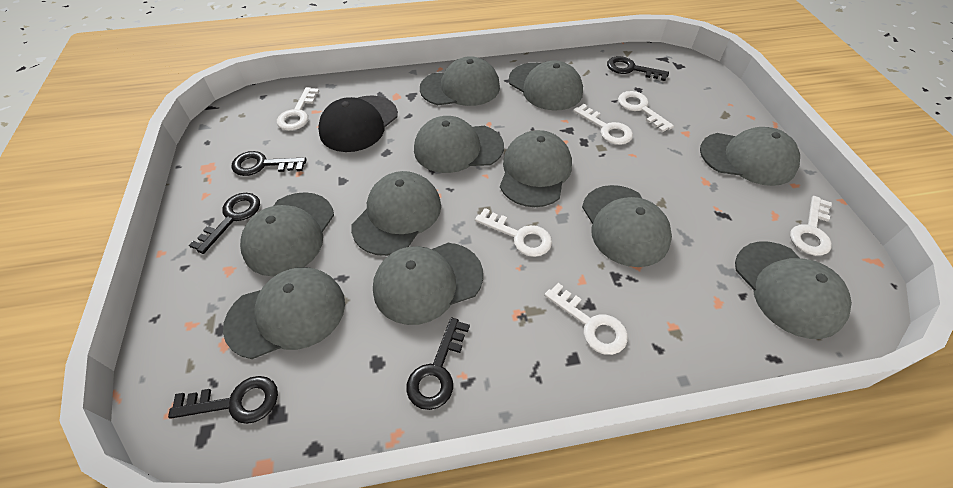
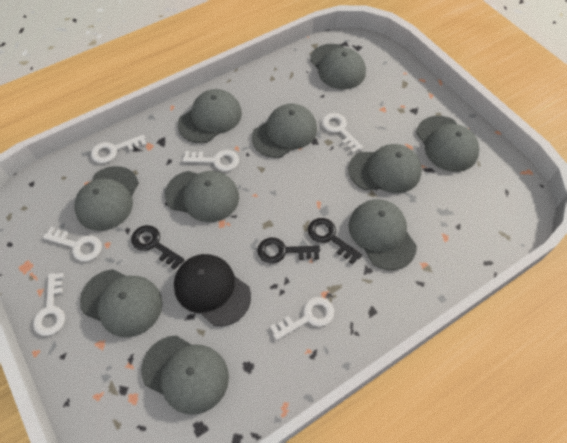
black key: 5 -> 3
grey cap: 11 -> 10

